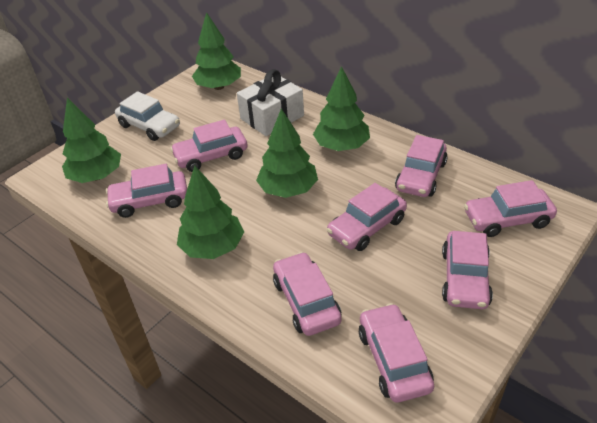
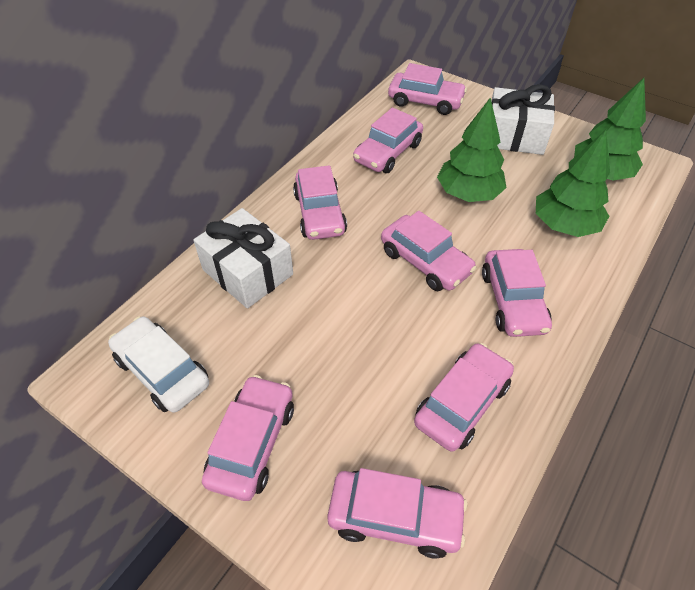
green tree: 5 -> 3
white gift: 1 -> 2

